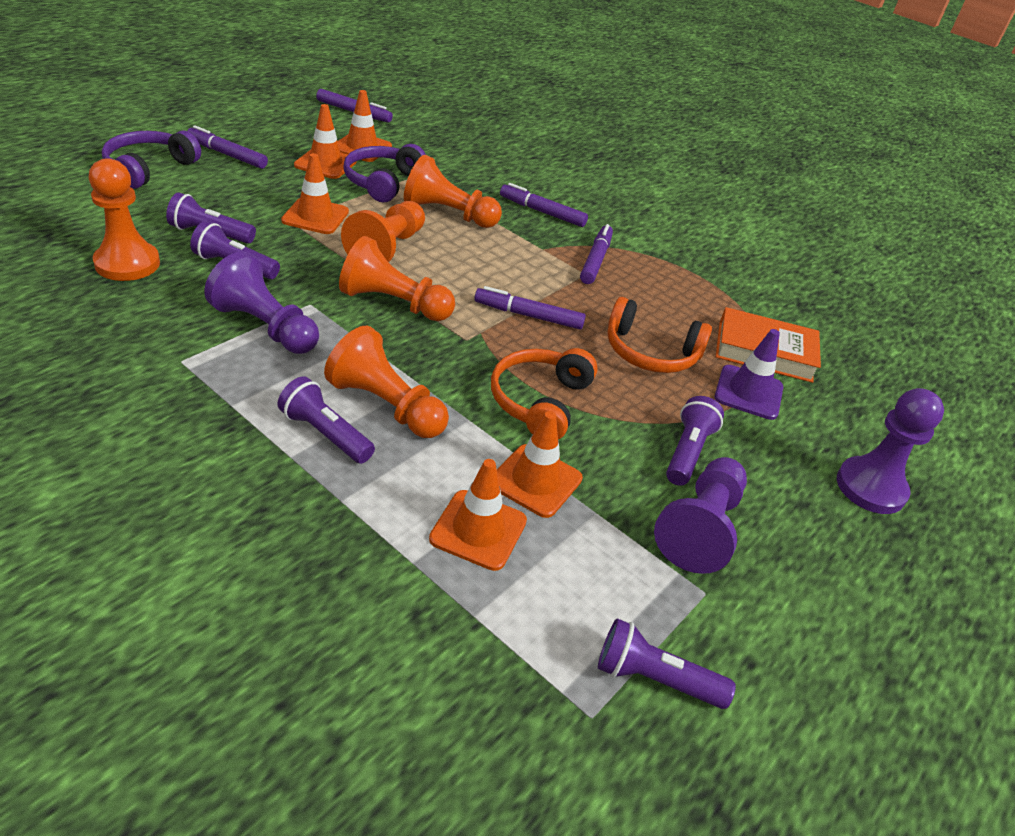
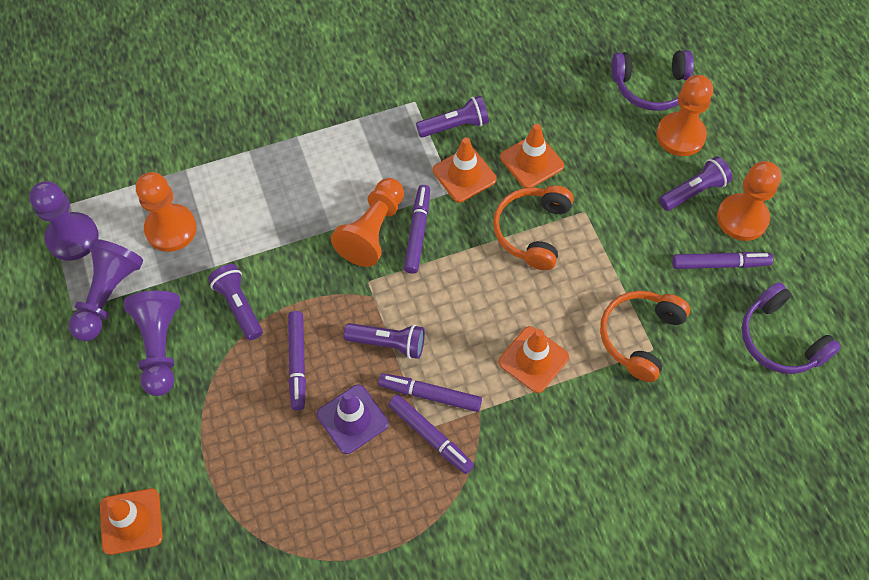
orange book: 1 -> 0
orange pawn: 5 -> 4
orange traffic cone: 5 -> 4
purple flashlight: 5 -> 4

